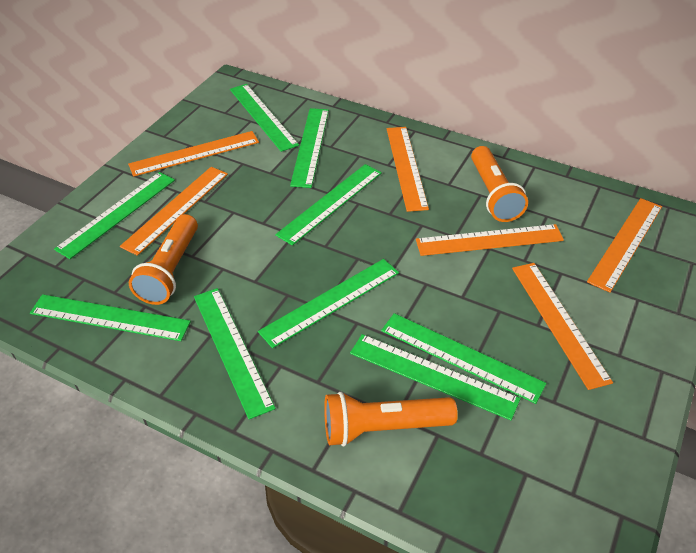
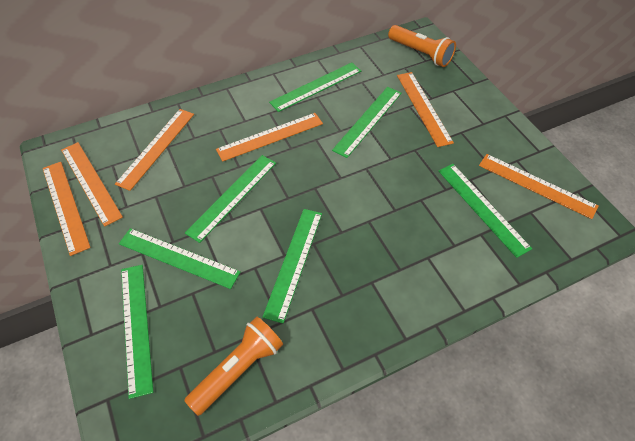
green ruler: 9 -> 7
orange flashlight: 3 -> 2

